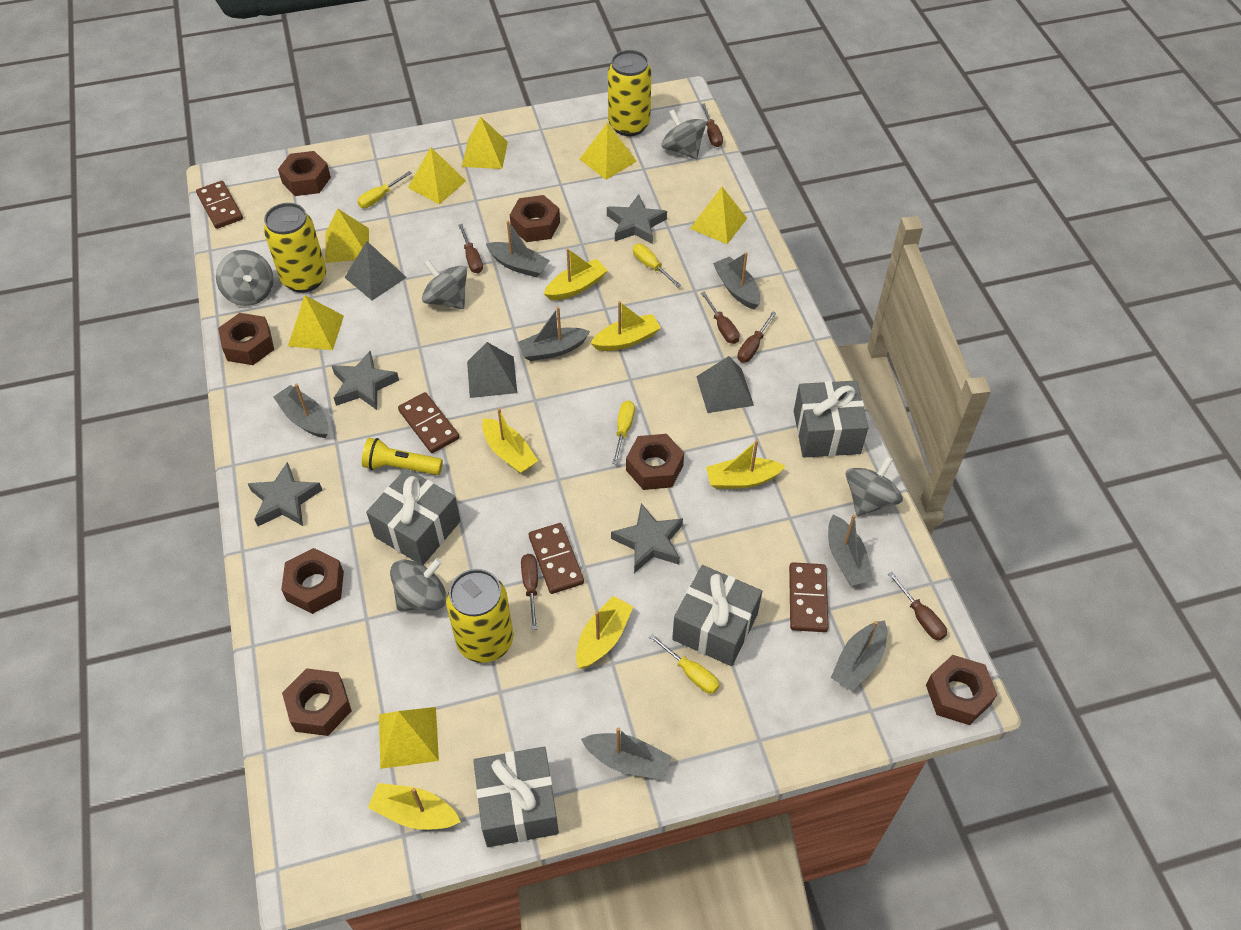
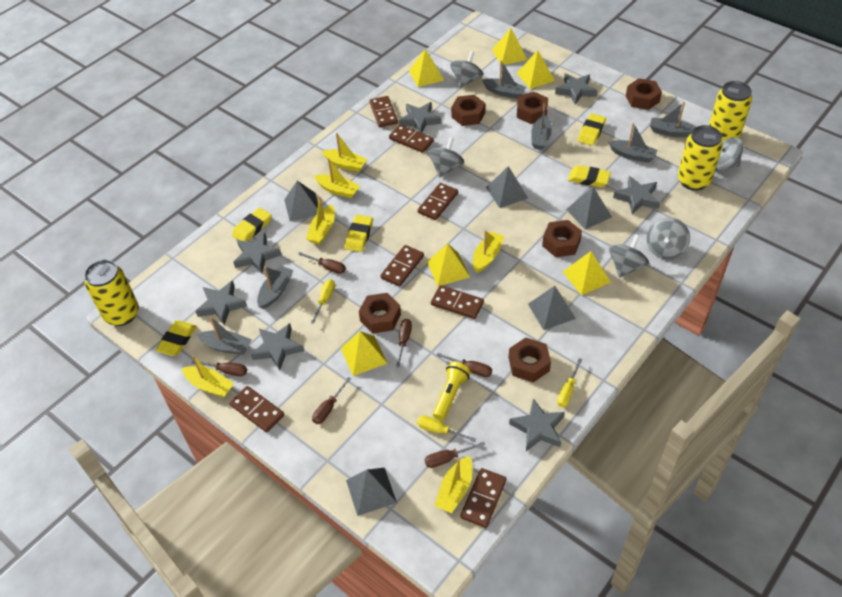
brown domino: 4 -> 7
brown nut: 7 -> 6
grey boat: 7 -> 6
grey gift: 4 -> 0
grey pyramid: 3 -> 5
grey star: 4 -> 7
yellow eraser: 0 -> 5
yellow pyramid: 7 -> 6
yellow screwdriver: 4 -> 3

